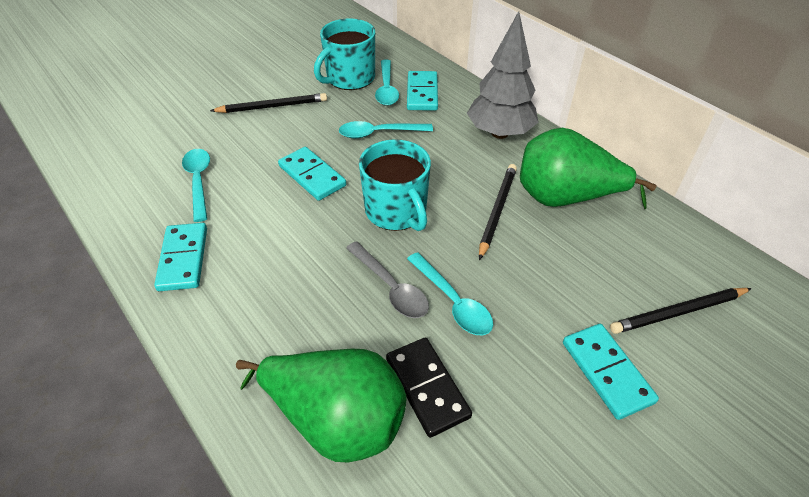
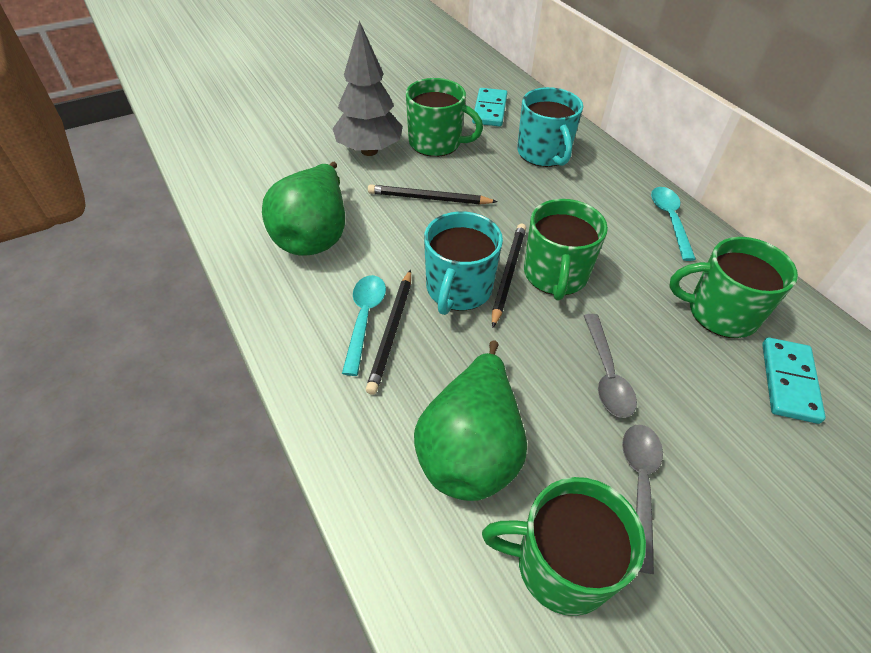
black domino: 1 -> 0
green mug: 0 -> 4
grey spoon: 1 -> 2
turquoise domino: 4 -> 2
turquoise spoon: 4 -> 2

